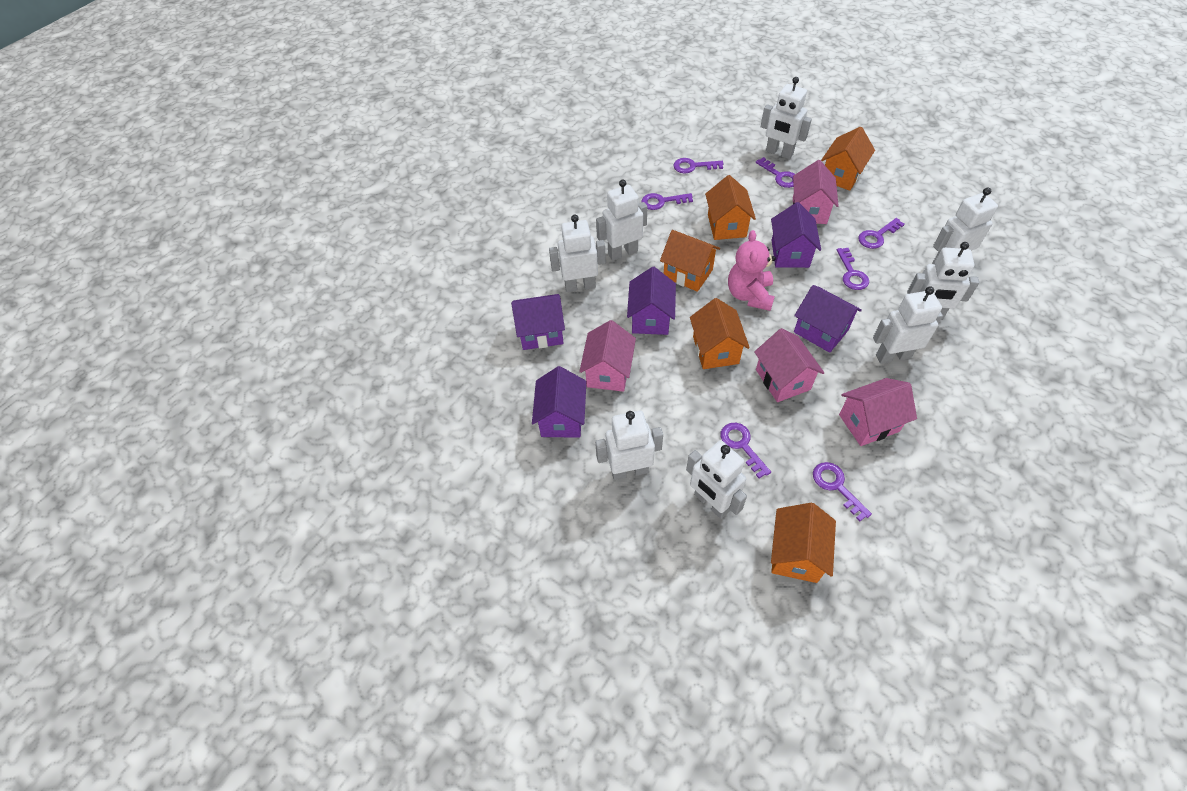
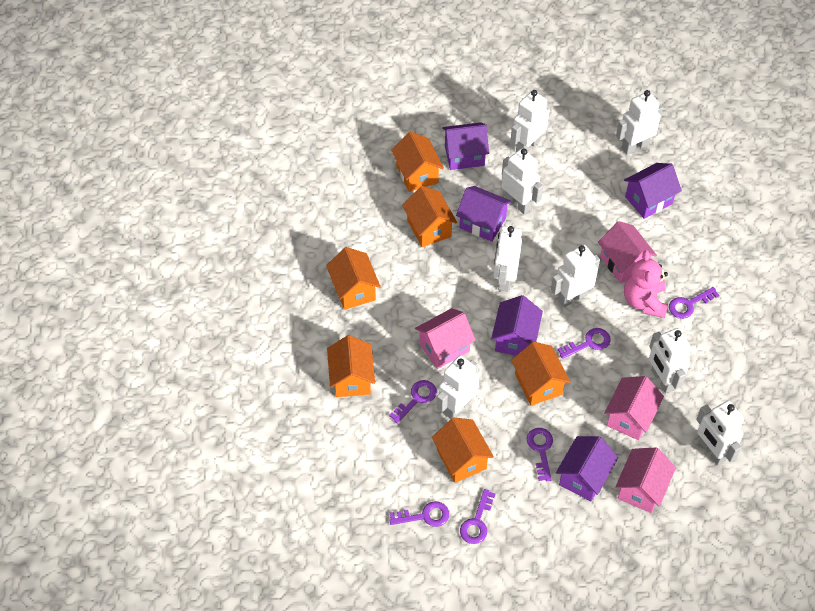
orange house: 5 -> 6
purple key: 7 -> 6

